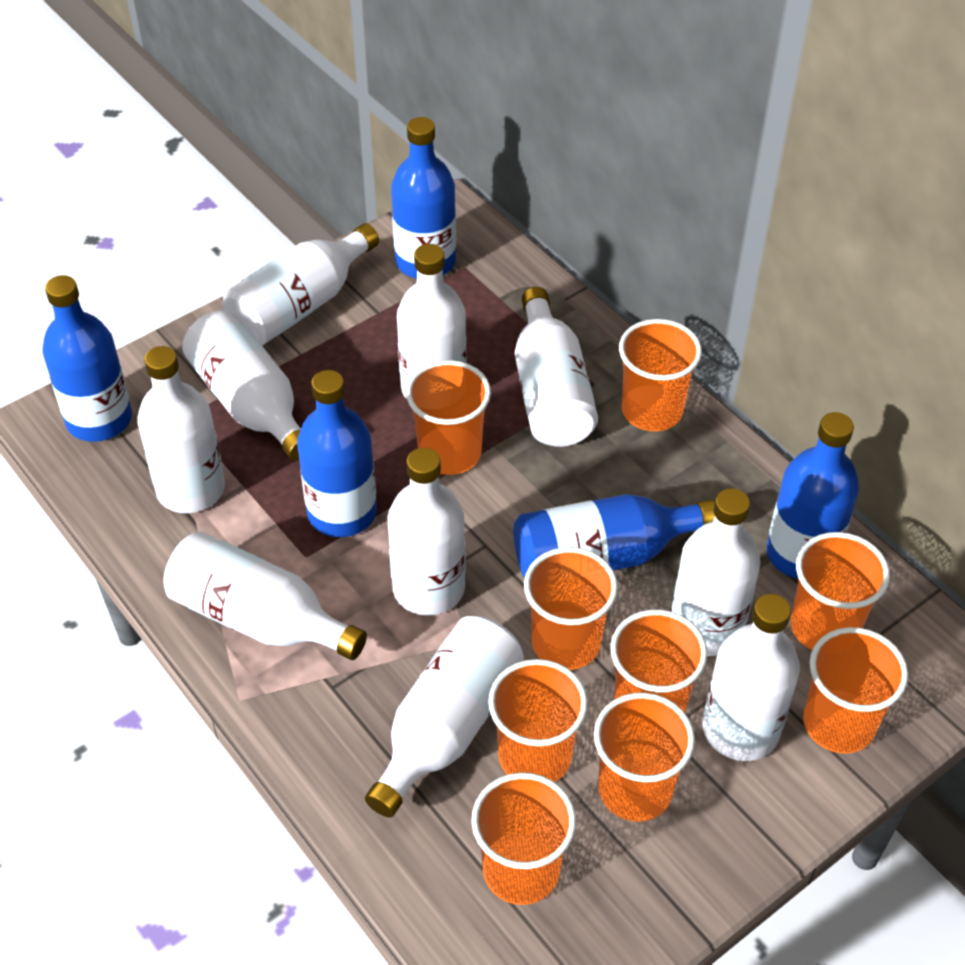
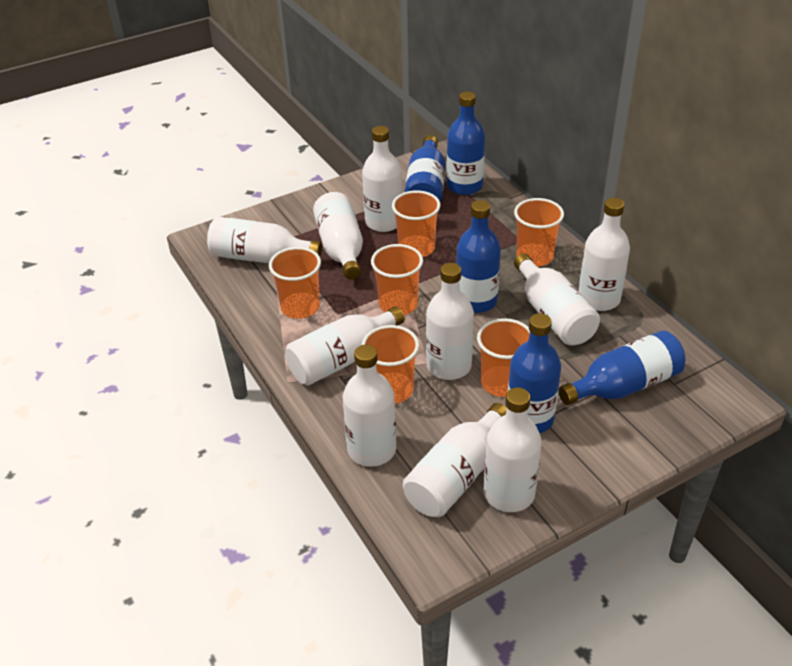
orange cup: 9 -> 6

